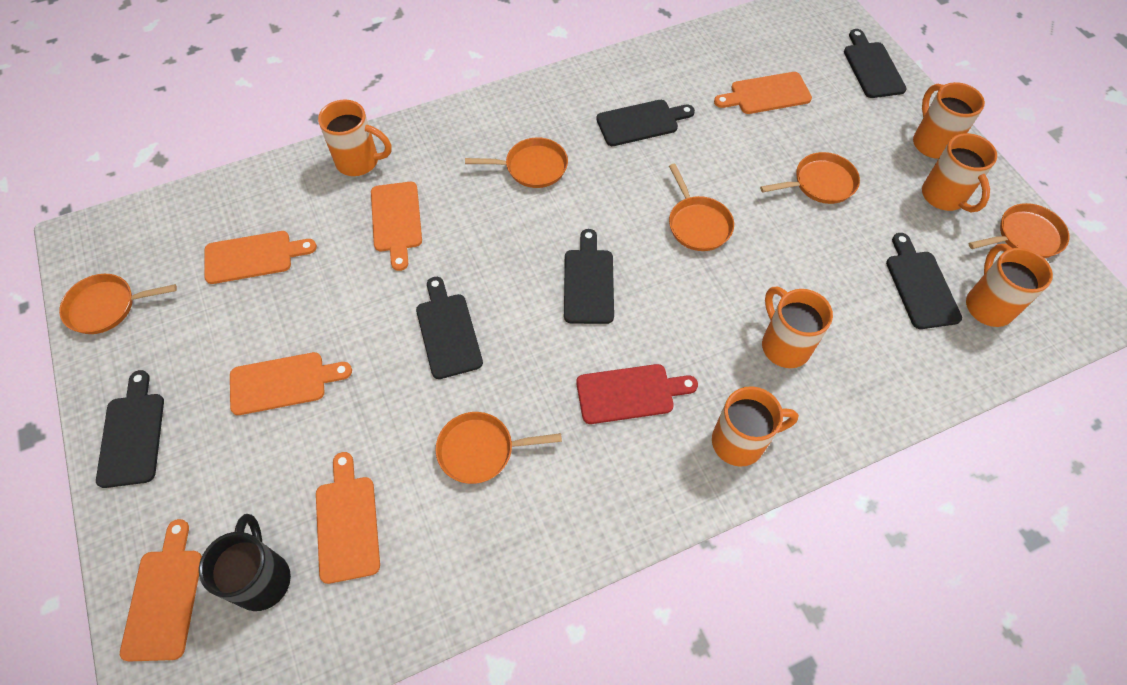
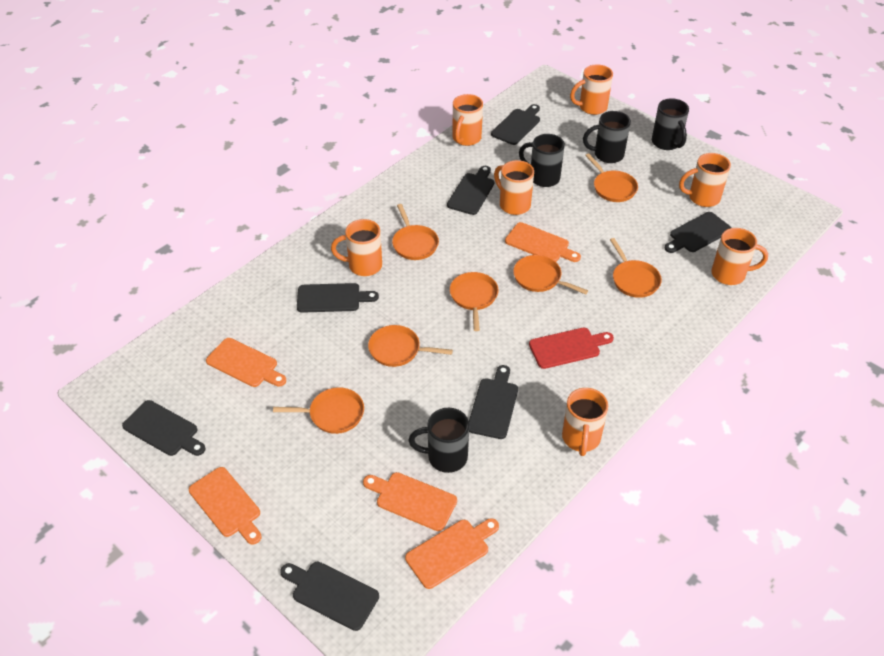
black cutting board: 6 -> 7
black mug: 1 -> 4
orange cutting board: 6 -> 5
orange mug: 6 -> 7
orange pan: 6 -> 7

